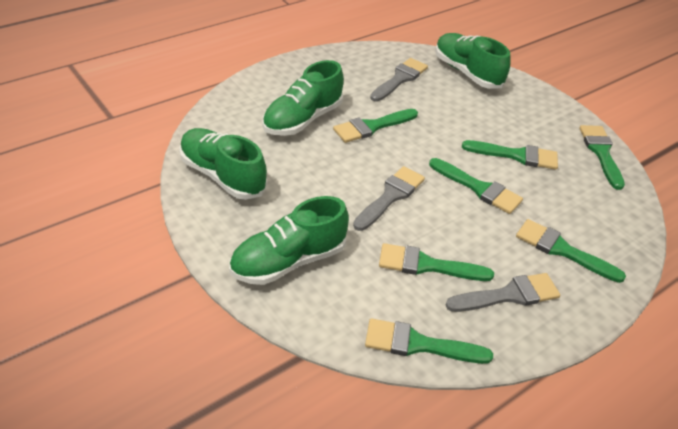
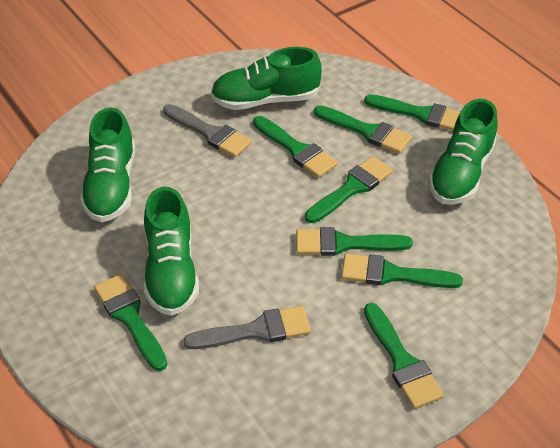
green brush: 7 -> 8
grey brush: 3 -> 2

